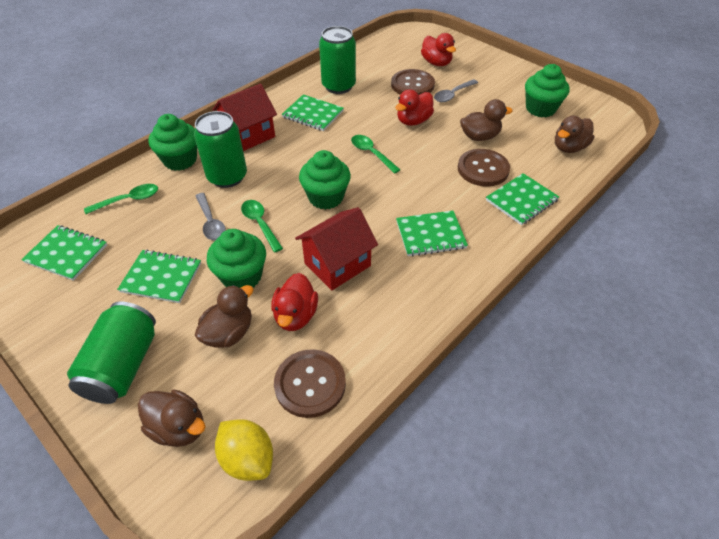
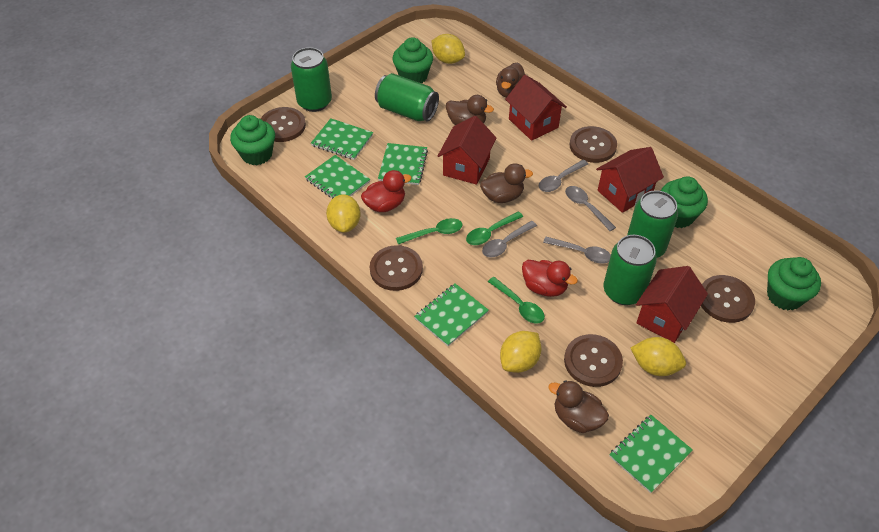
brown button: 3 -> 5
green can: 3 -> 4
grey spoon: 2 -> 4
red duck: 3 -> 2
red house: 2 -> 4
yellow lemon: 1 -> 4

